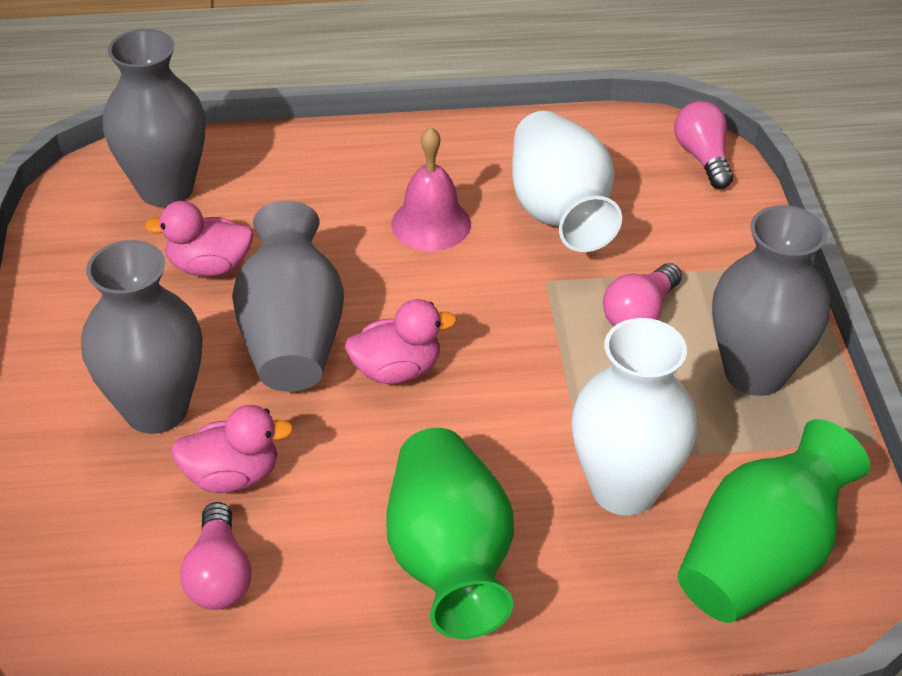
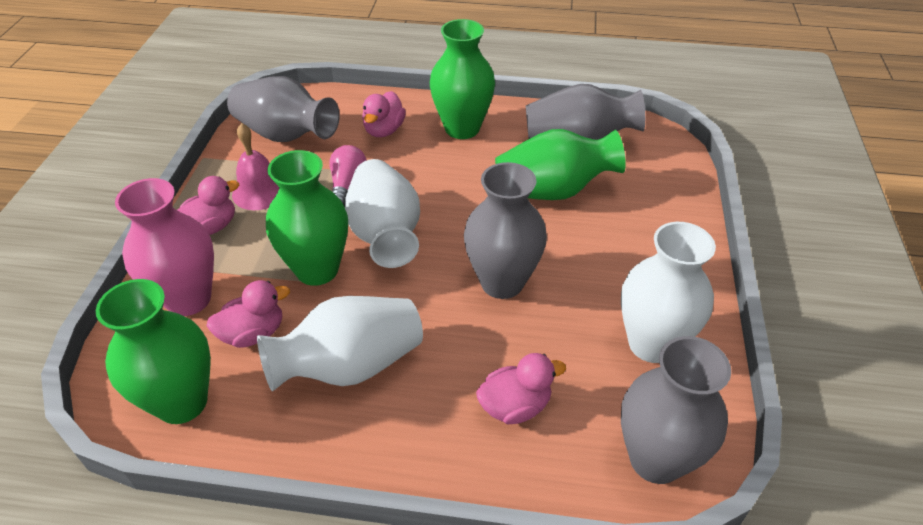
green vase: 2 -> 4
pink duck: 3 -> 4
pink light bulb: 3 -> 1
pink vase: 0 -> 1
white vase: 2 -> 3

